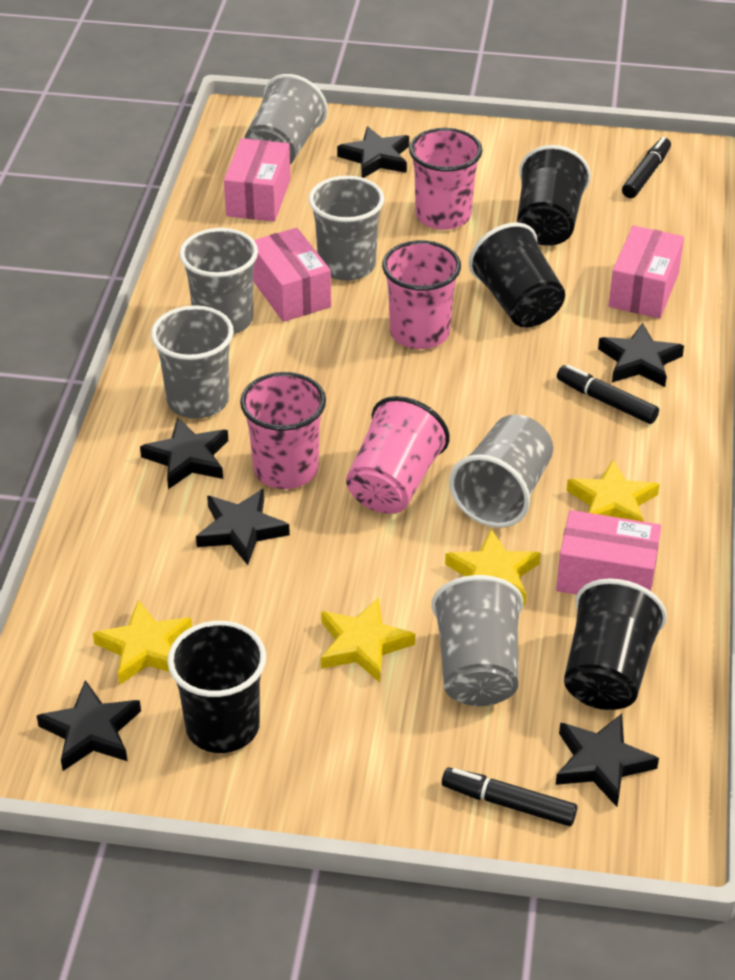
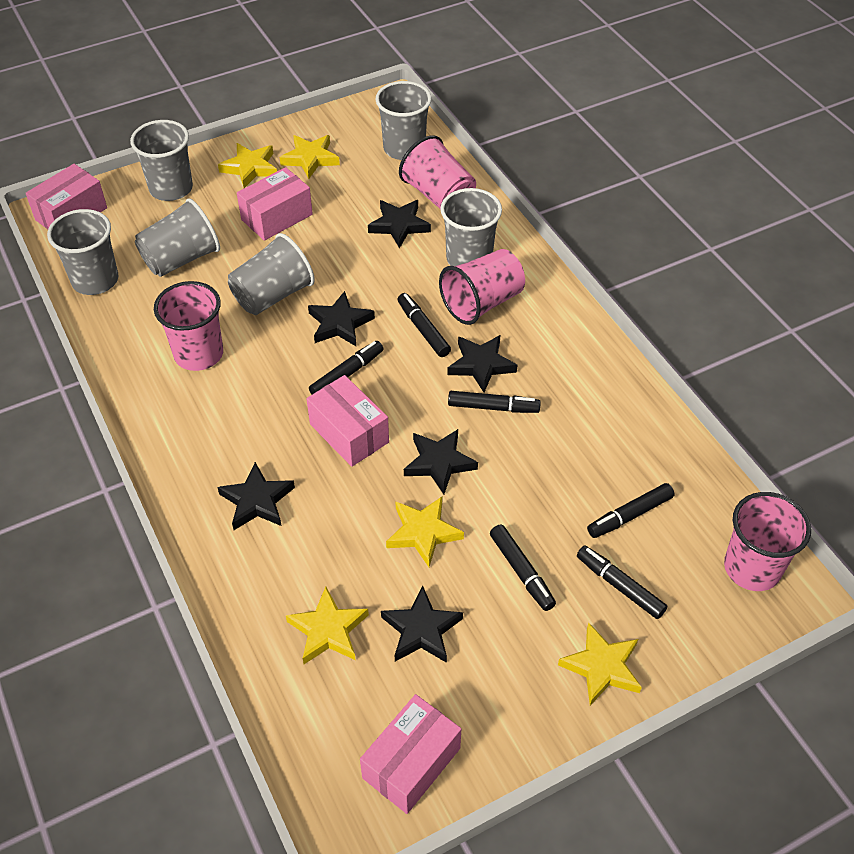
black cup: 4 -> 0
black marker: 3 -> 6
yellow star: 4 -> 5

